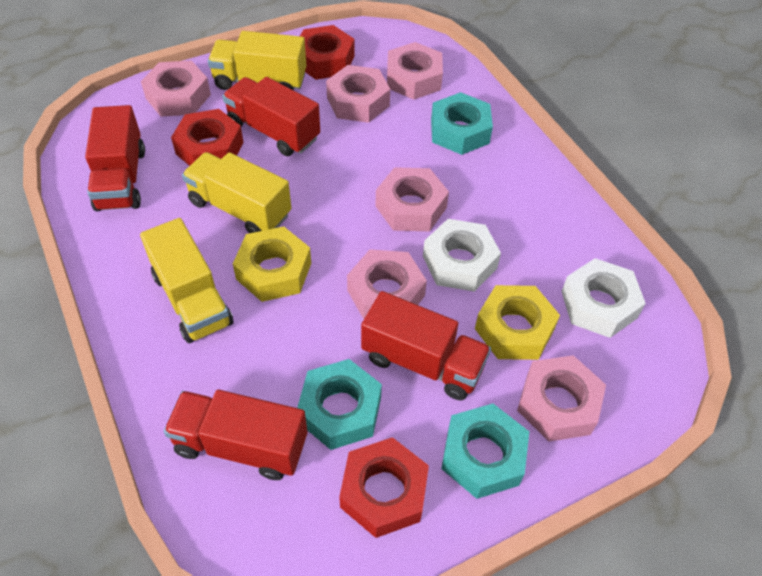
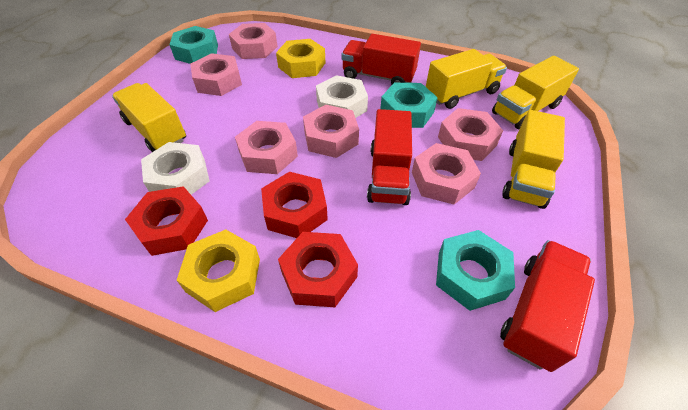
red truck: 4 -> 3
yellow truck: 3 -> 4

